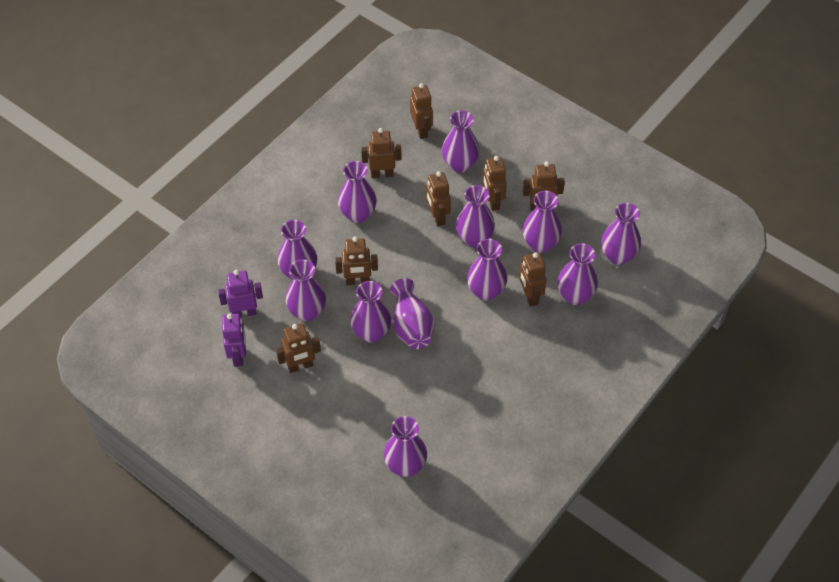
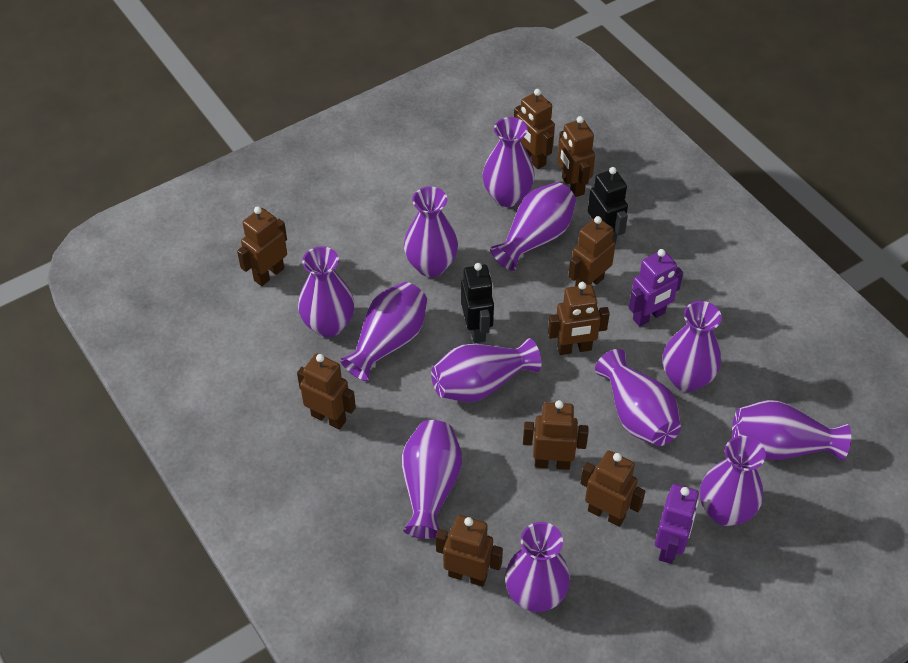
black robot: 0 -> 2
brown robot: 8 -> 9

